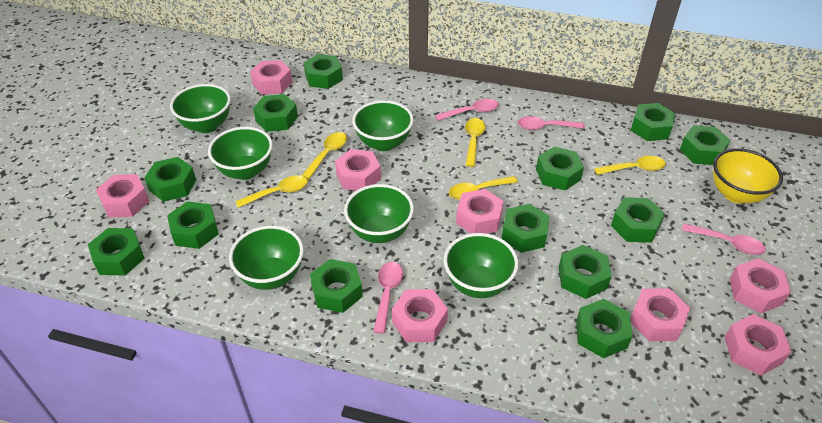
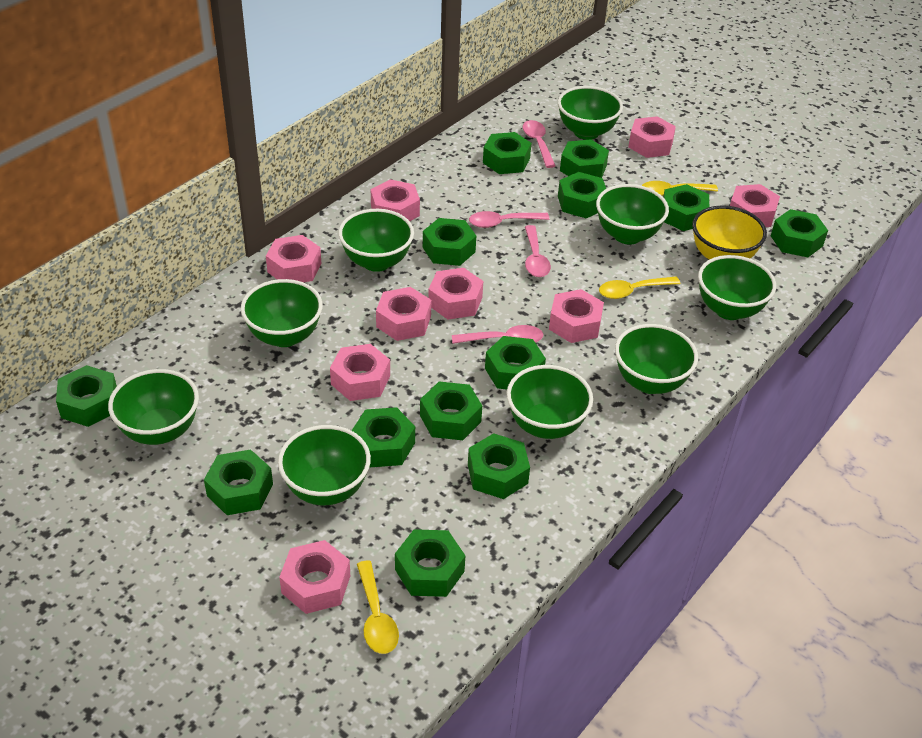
green bowl: 6 -> 9
pink nut: 8 -> 9
yellow spoon: 5 -> 3

